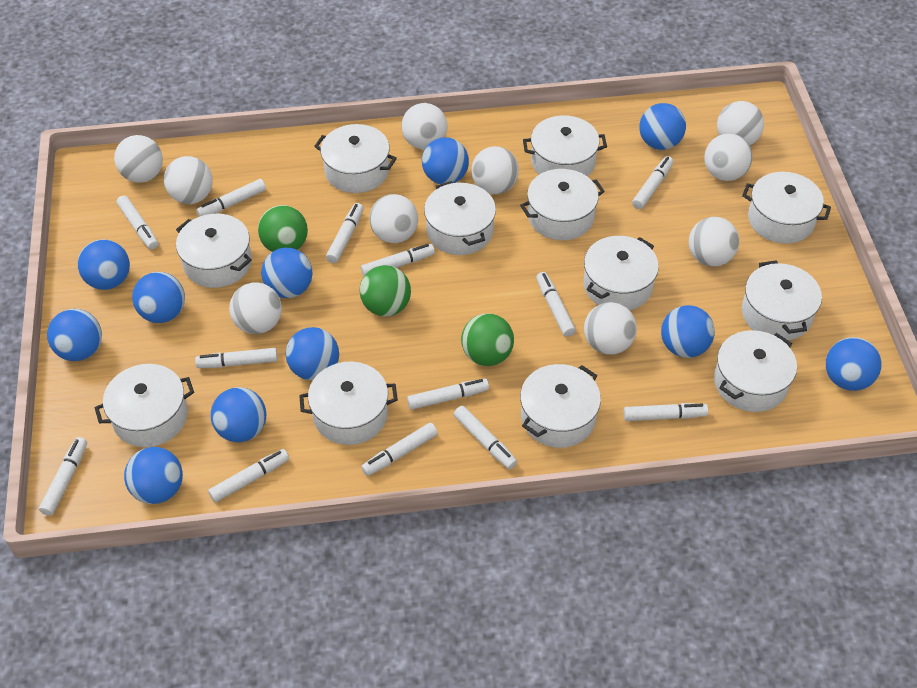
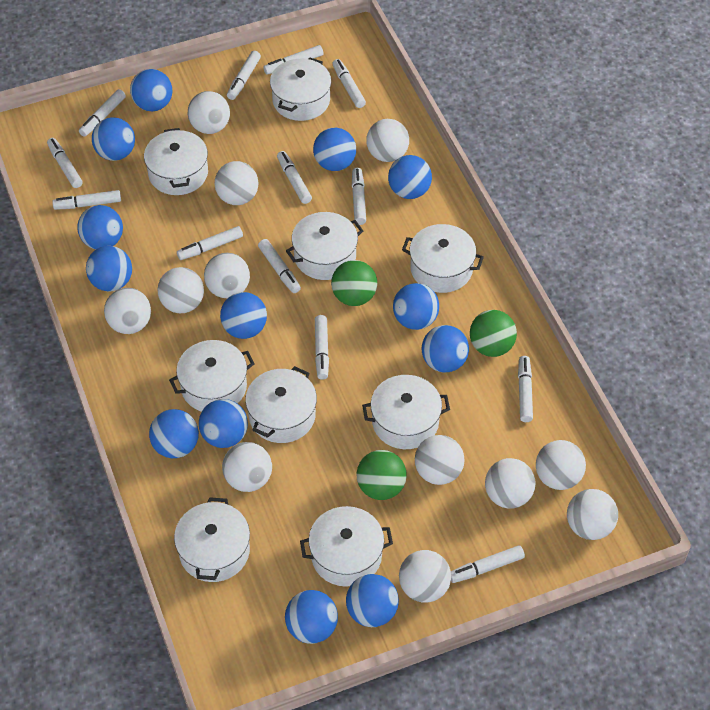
blue ball: 11 -> 13
white ball: 10 -> 12
white pot: 12 -> 9

